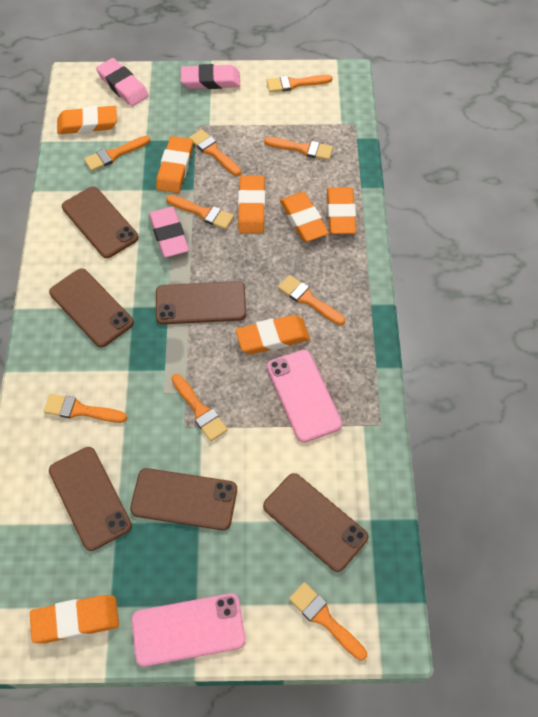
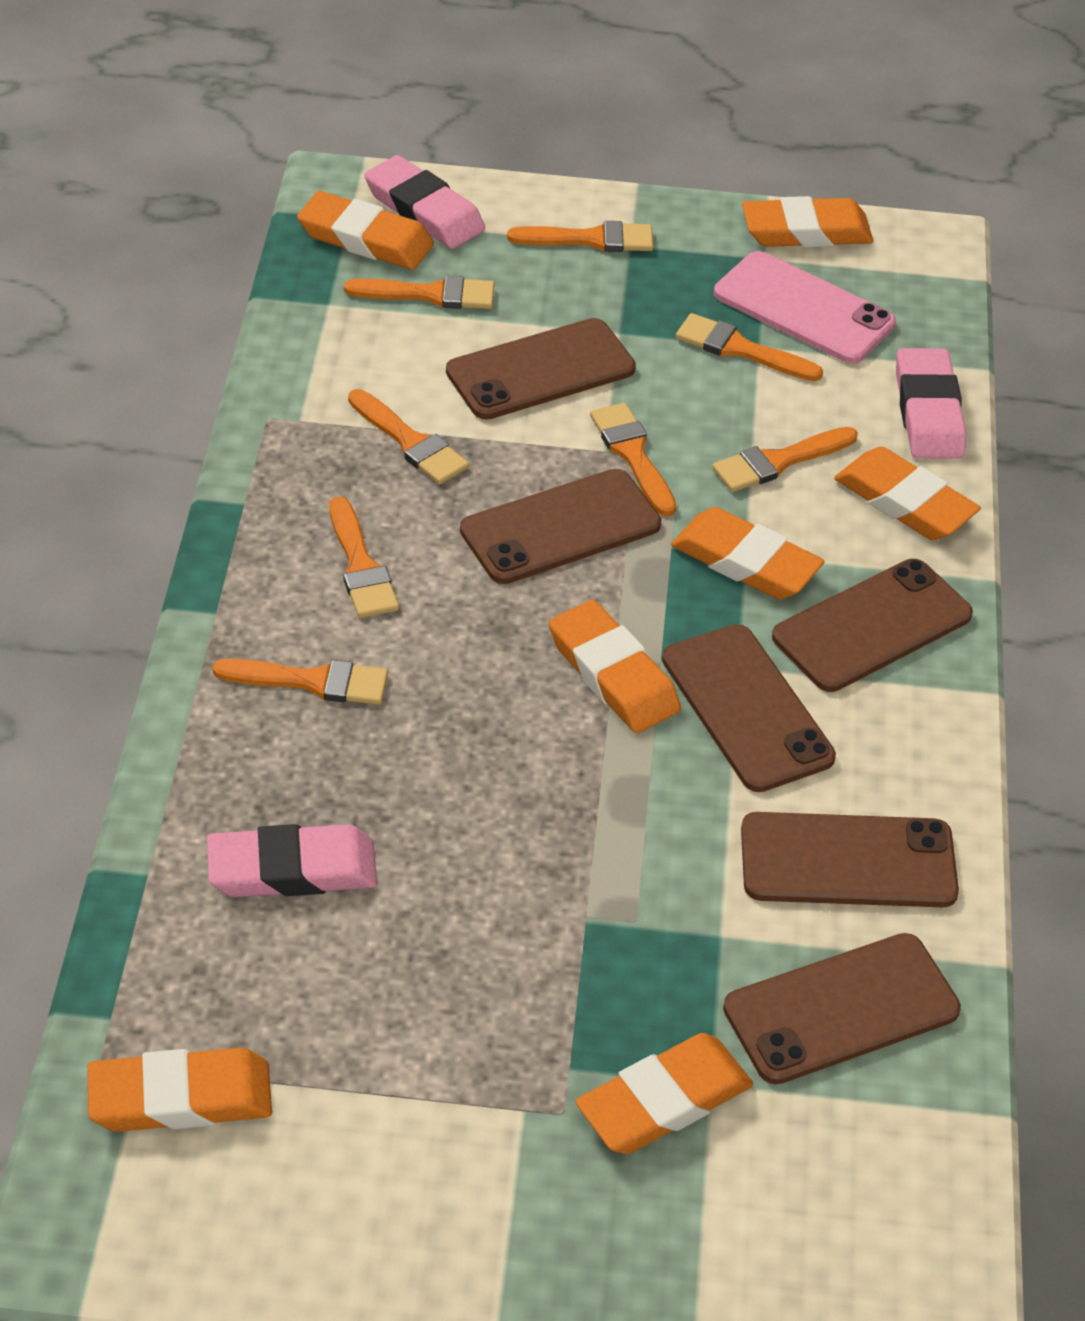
orange brush: 9 -> 8
pink phone: 2 -> 1

